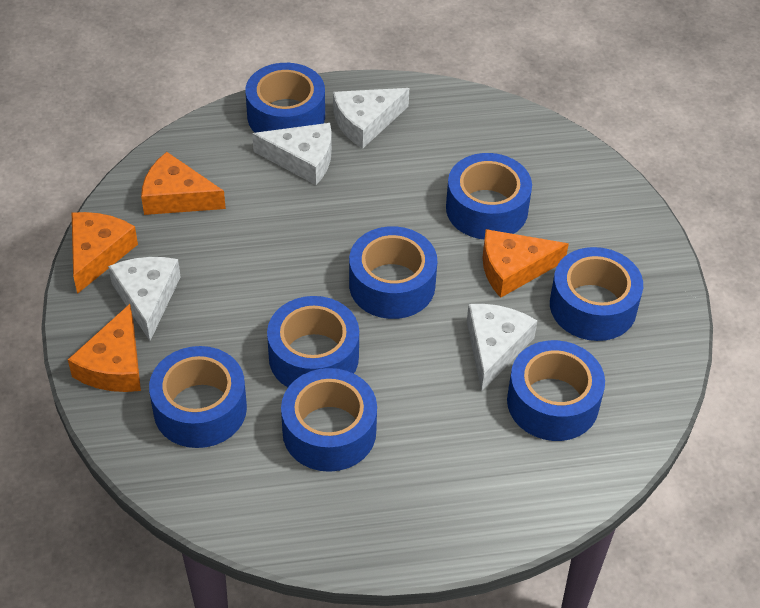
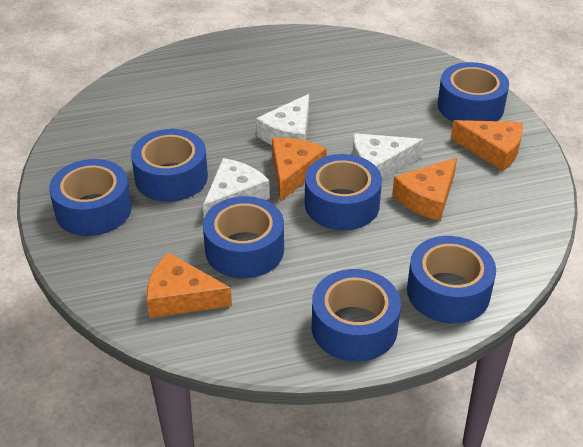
blue tape: 8 -> 7
white cheese: 4 -> 3

